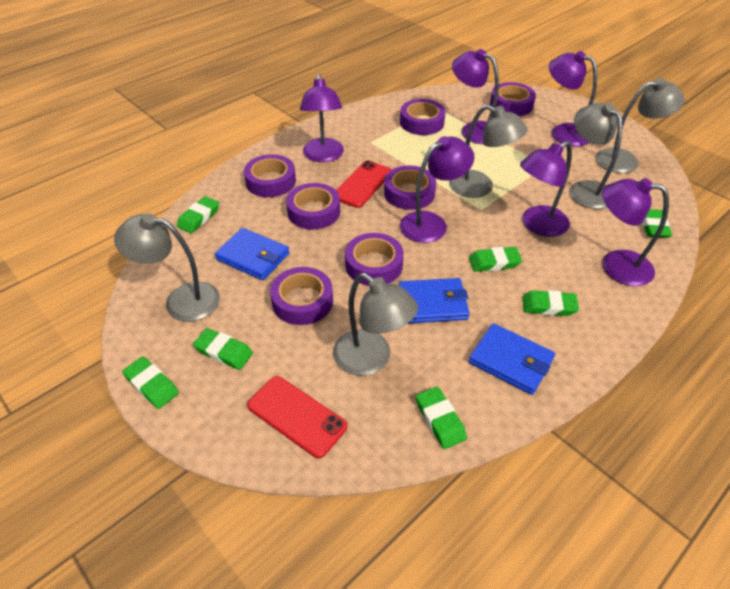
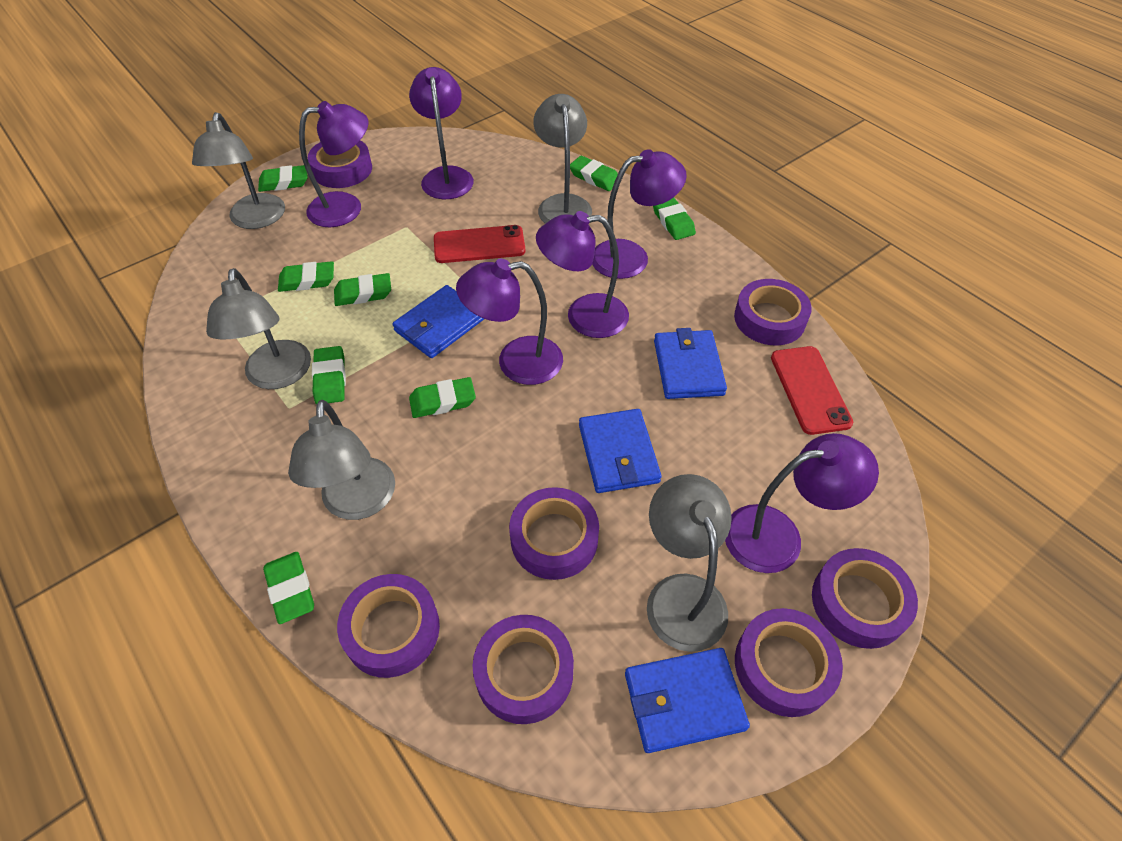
blue wallet: 3 -> 4
green eraser: 7 -> 8

